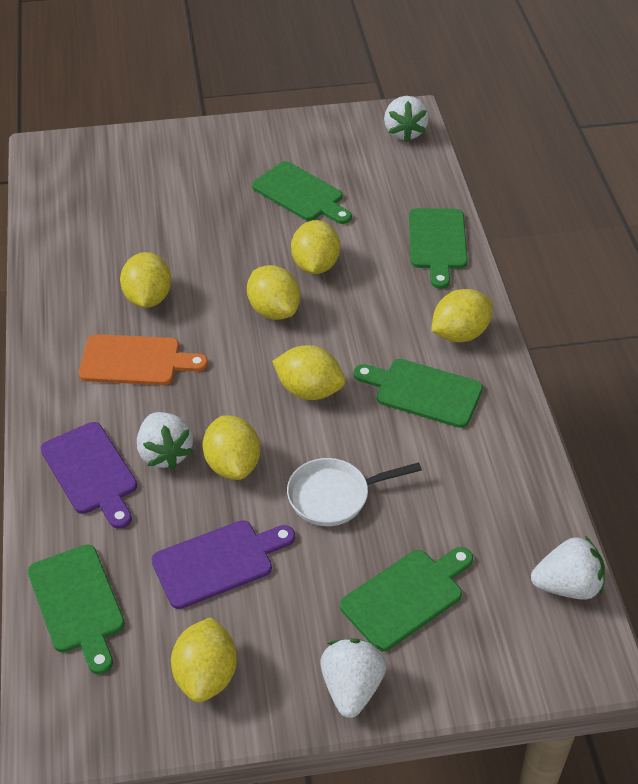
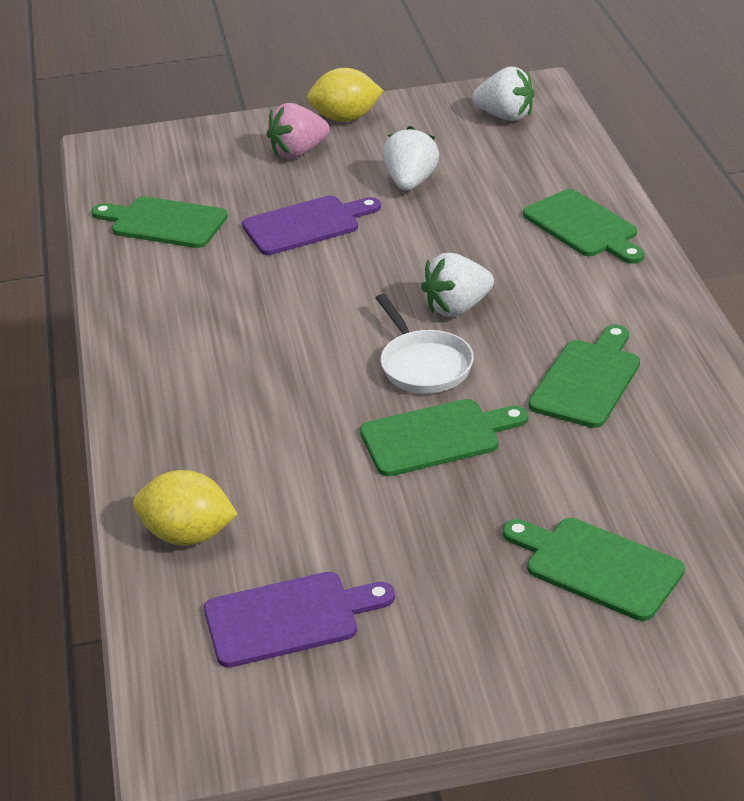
orange cutting board: 1 -> 0
pink strawberry: 0 -> 1
white strawberry: 4 -> 3
yellow lemon: 7 -> 2

